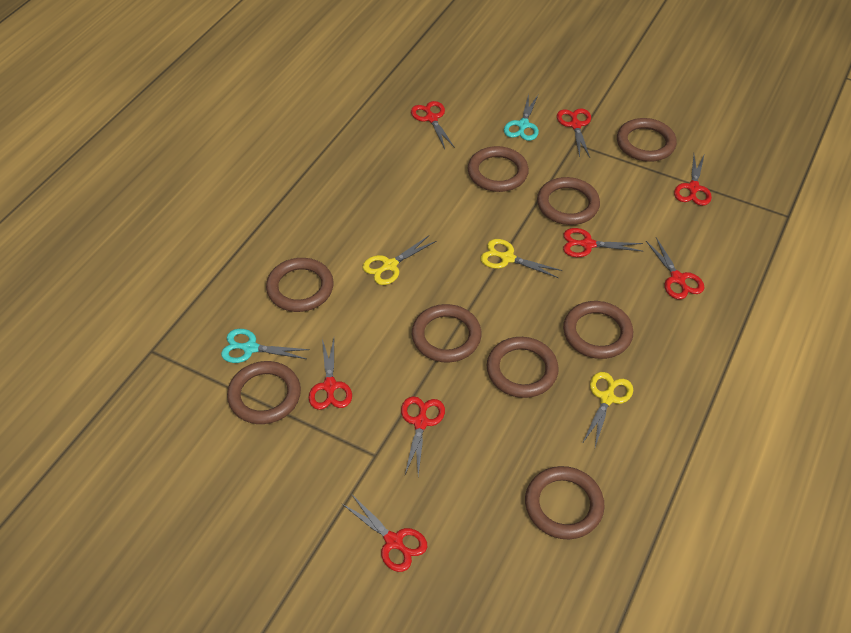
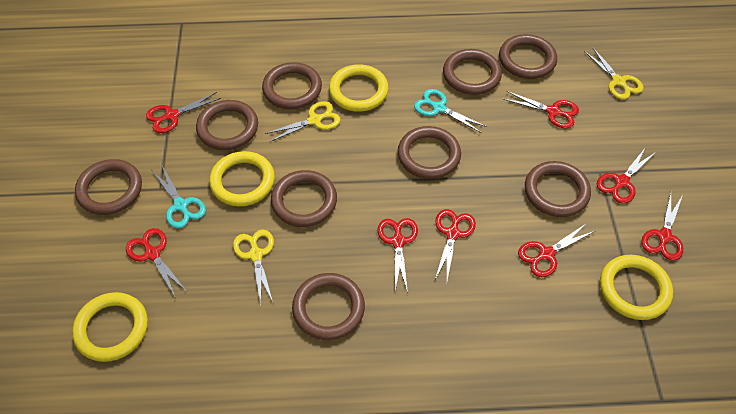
yellow ring: 0 -> 4

